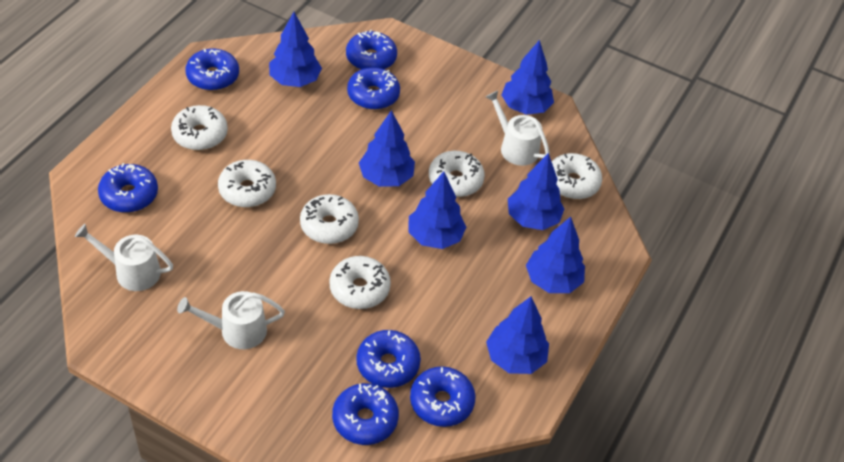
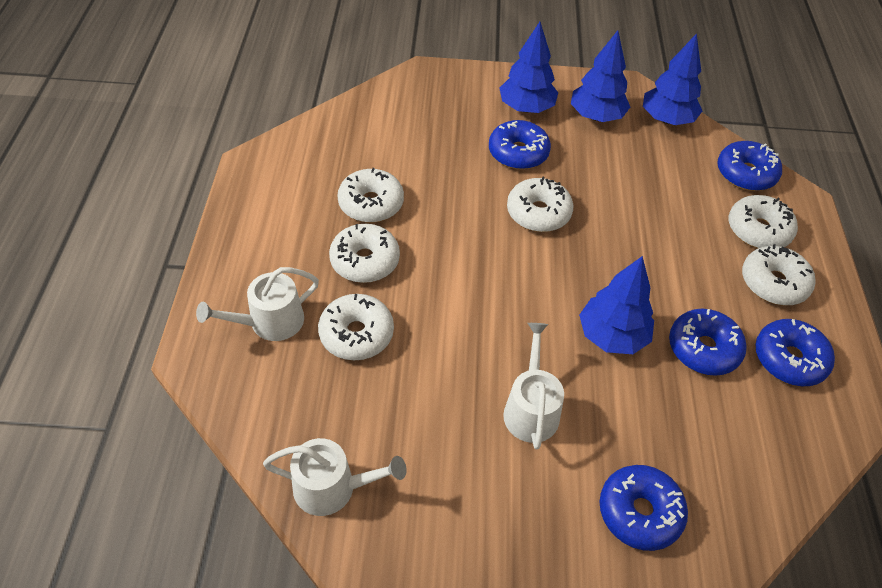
blue donut: 7 -> 5
blue tree: 7 -> 4

